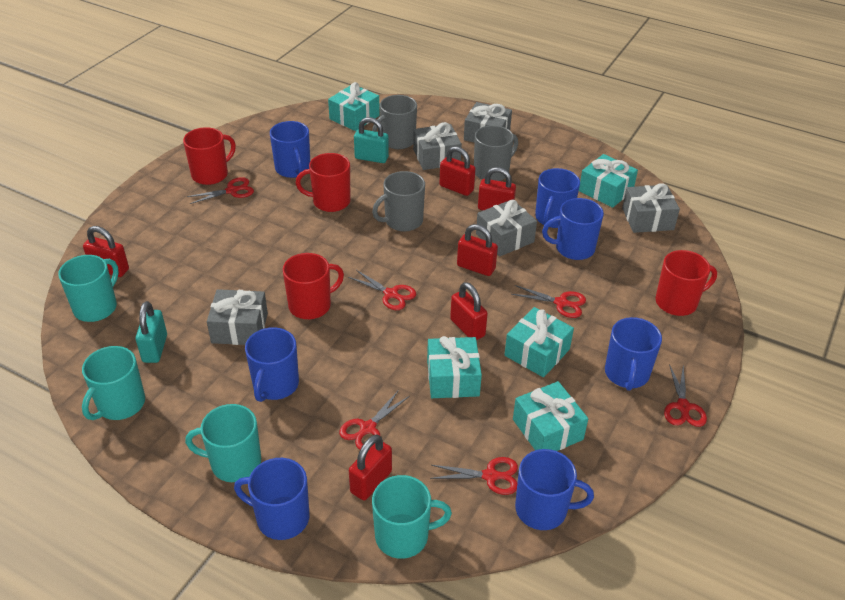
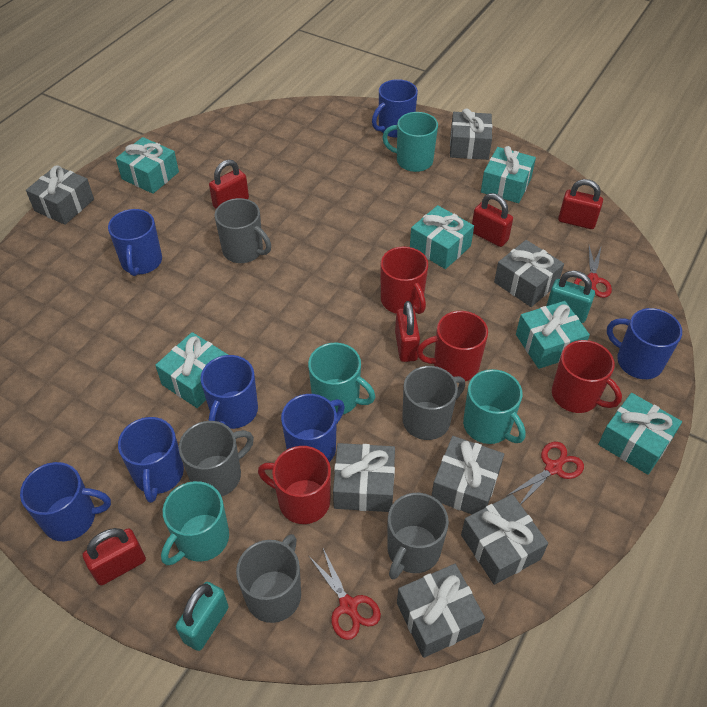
grey gift: 5 -> 7
grey mug: 3 -> 5
red padlock: 6 -> 5
red scissors: 6 -> 3
turquoise gift: 5 -> 6

